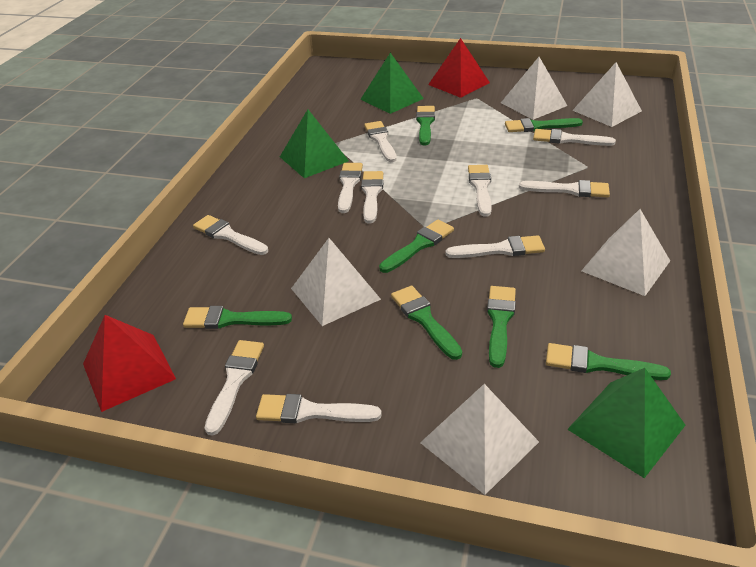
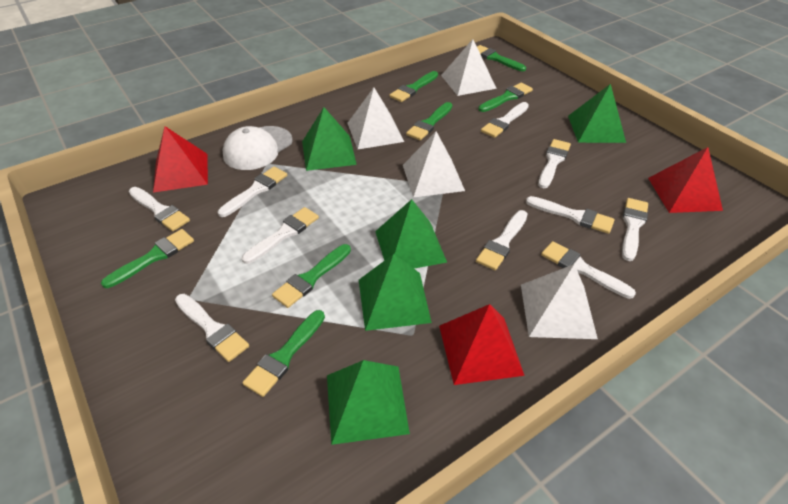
green pyramid: 3 -> 5
red pyramid: 2 -> 3
white cap: 0 -> 1
white pyramid: 5 -> 4

